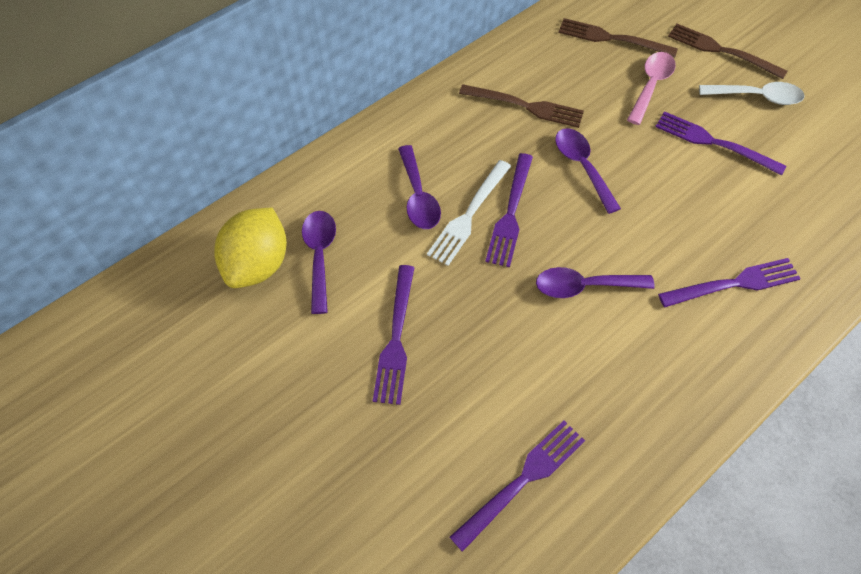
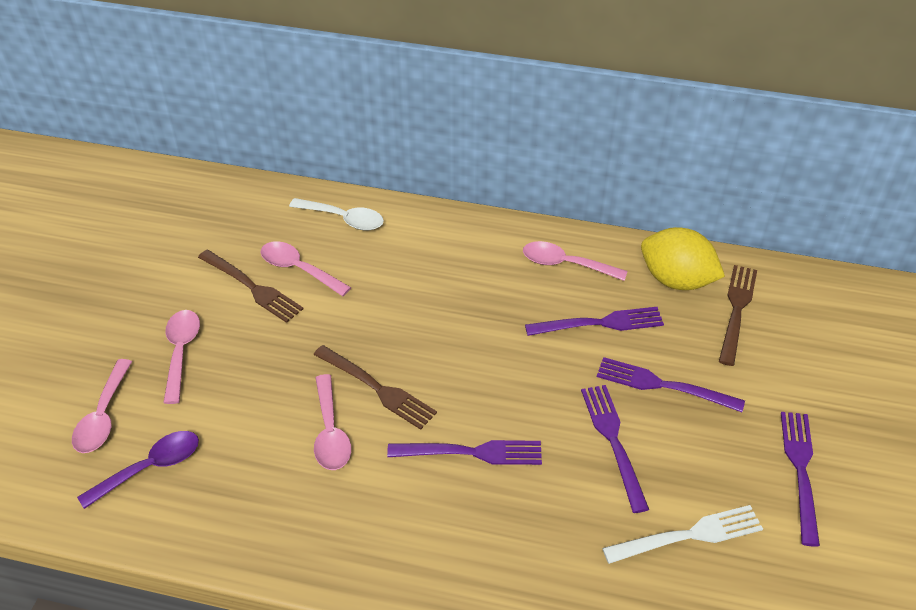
pink spoon: 1 -> 5
purple spoon: 4 -> 1

